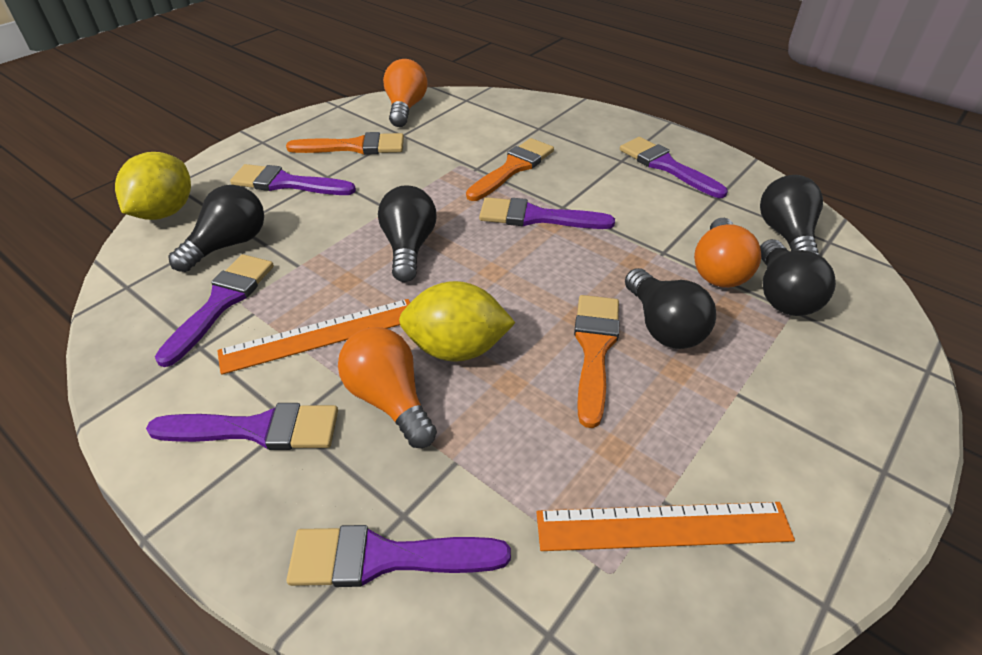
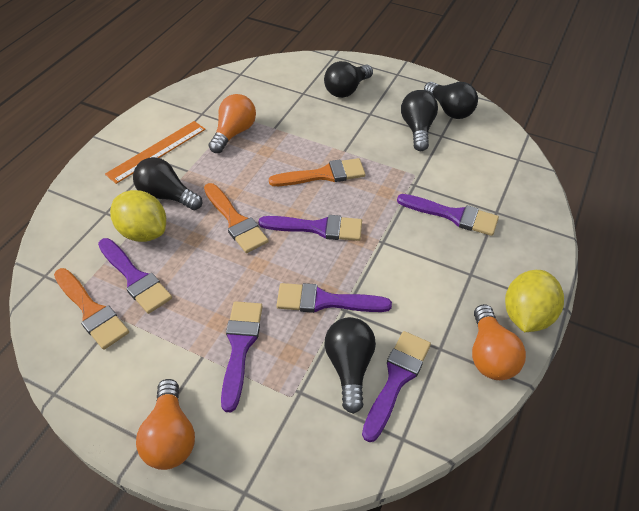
orange ruler: 2 -> 1

